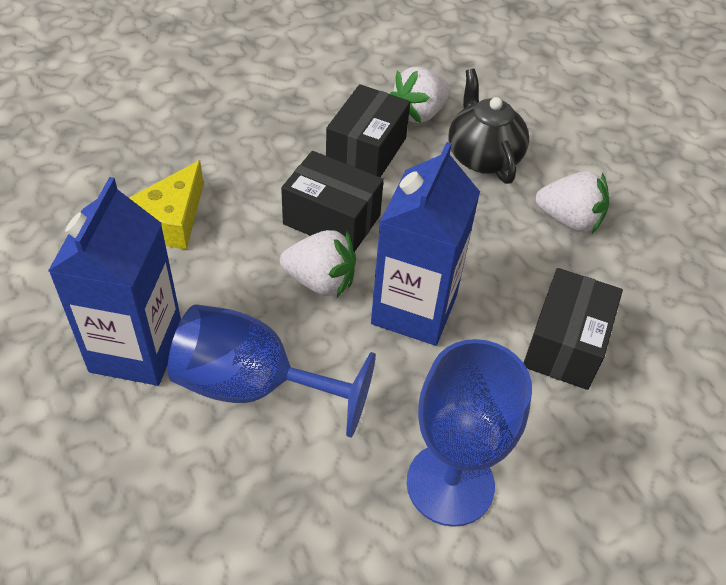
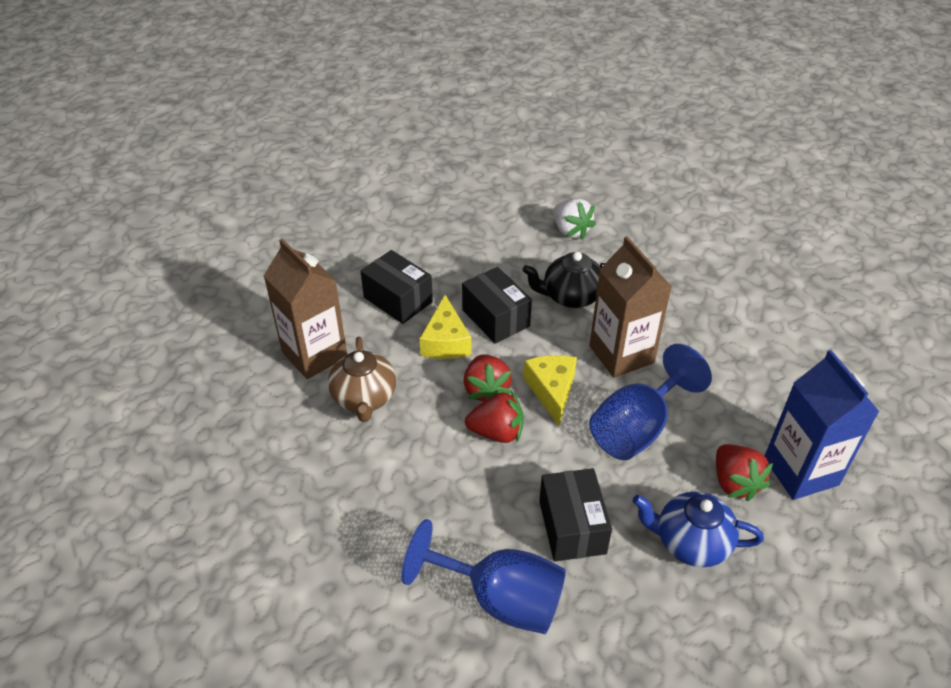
blue carton: 2 -> 1
blue teapot: 0 -> 1
brown carton: 0 -> 2
brown teapot: 0 -> 1
red strawberry: 0 -> 3
white strawberry: 3 -> 1
yellow cheese: 1 -> 2

